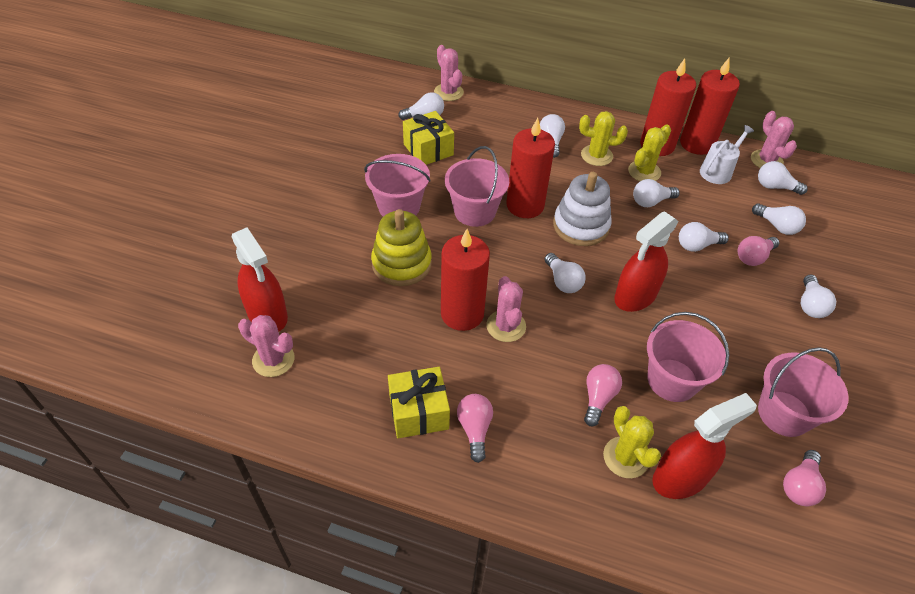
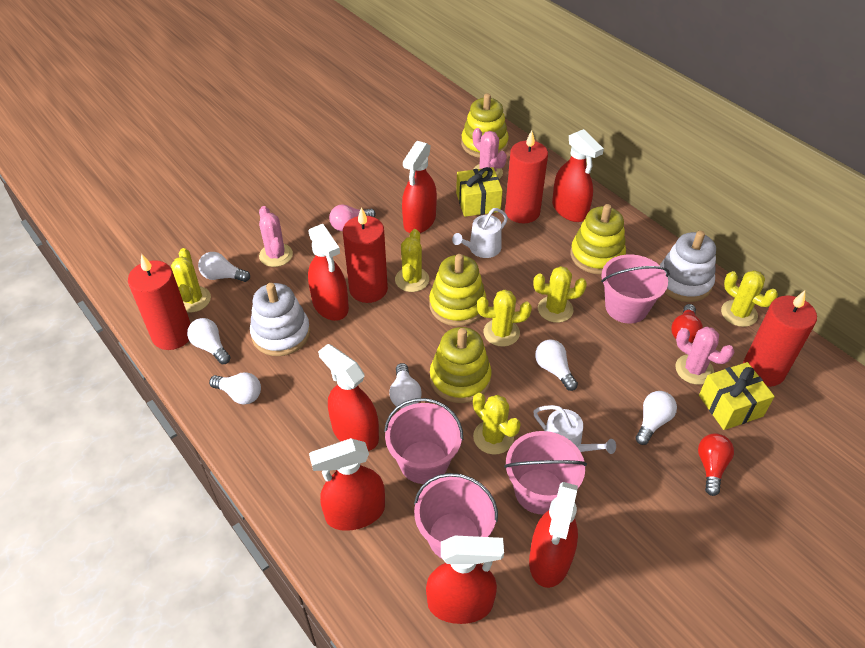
pink cactus: 4 -> 3
pink light bulb: 4 -> 1
red light bulb: 0 -> 2
red spray bottle: 3 -> 7
white light bulb: 8 -> 6
white stacking toy: 1 -> 2
white watering can: 1 -> 2
yellow cactus: 3 -> 6
yellow stacking toy: 1 -> 4

